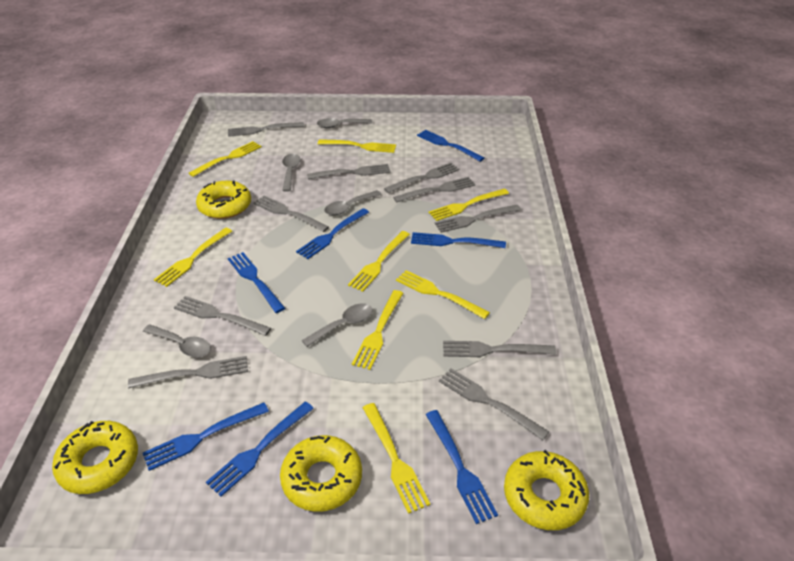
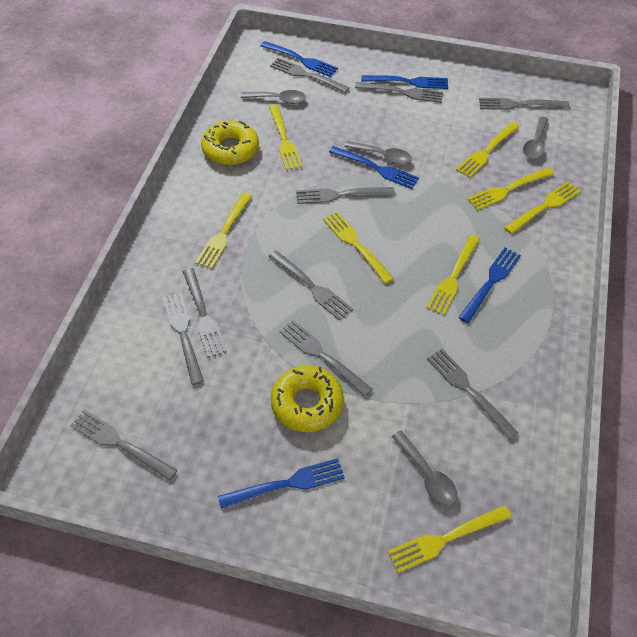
blue fork: 7 -> 5
grey spoon: 5 -> 4
yellow donut: 4 -> 2

